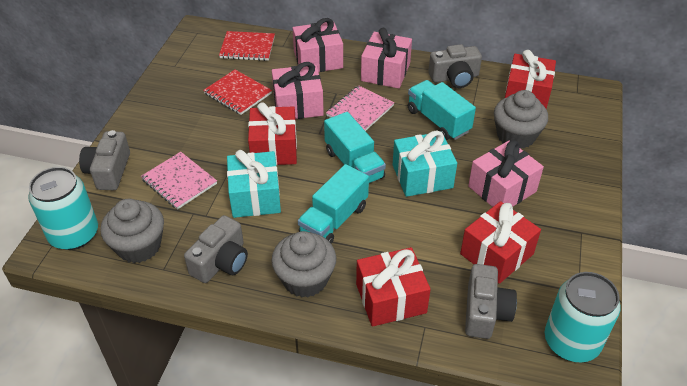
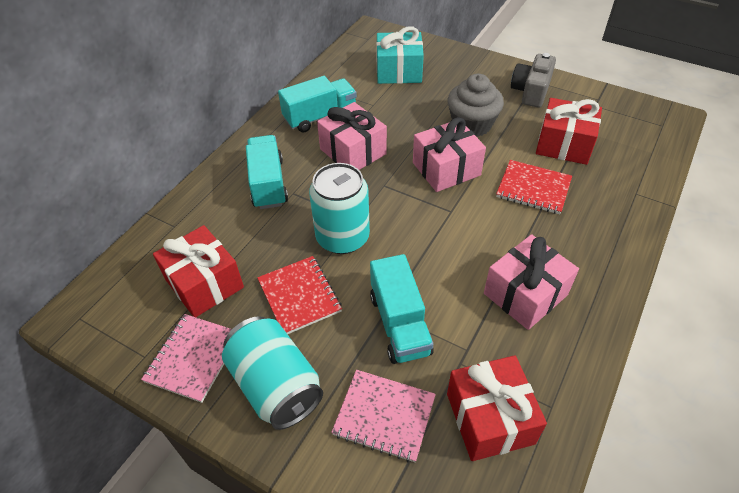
grey camera: 4 -> 1
grey cupcake: 3 -> 1
pink gift: 4 -> 3
red gift: 4 -> 3
turquoise gift: 2 -> 1

